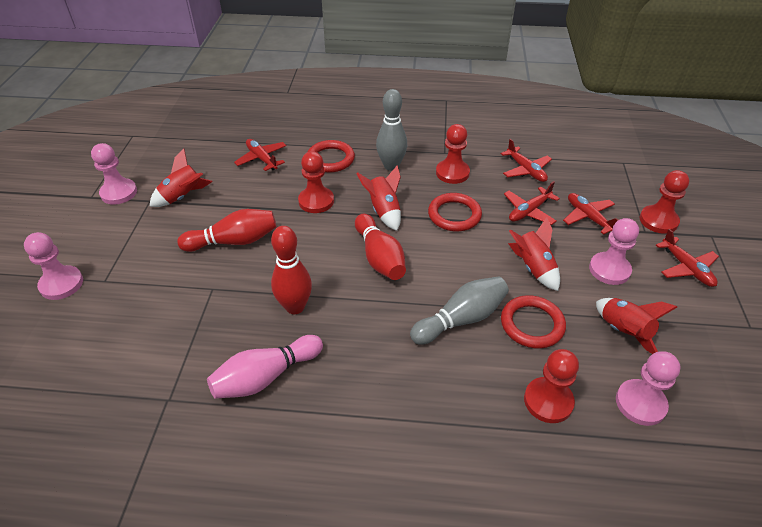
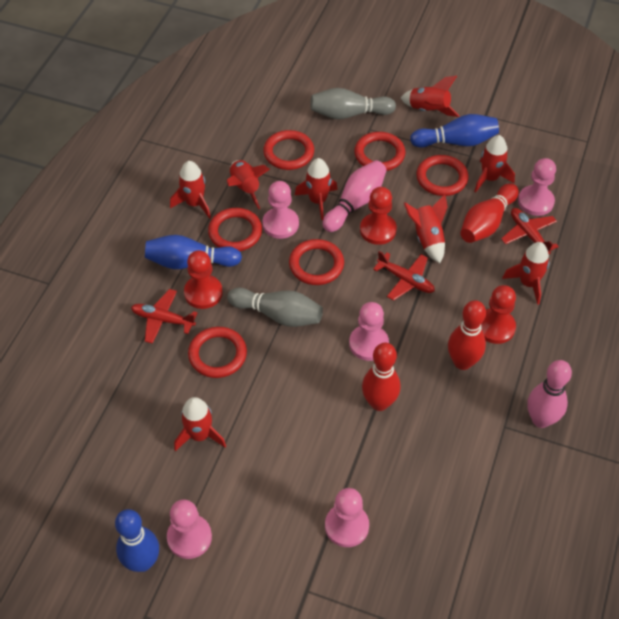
blue bowling pin: 0 -> 3
pink bowling pin: 1 -> 2
pink pawn: 4 -> 5
red pawn: 4 -> 3
red plane: 5 -> 3
red ring: 3 -> 6
red rocket: 4 -> 8

